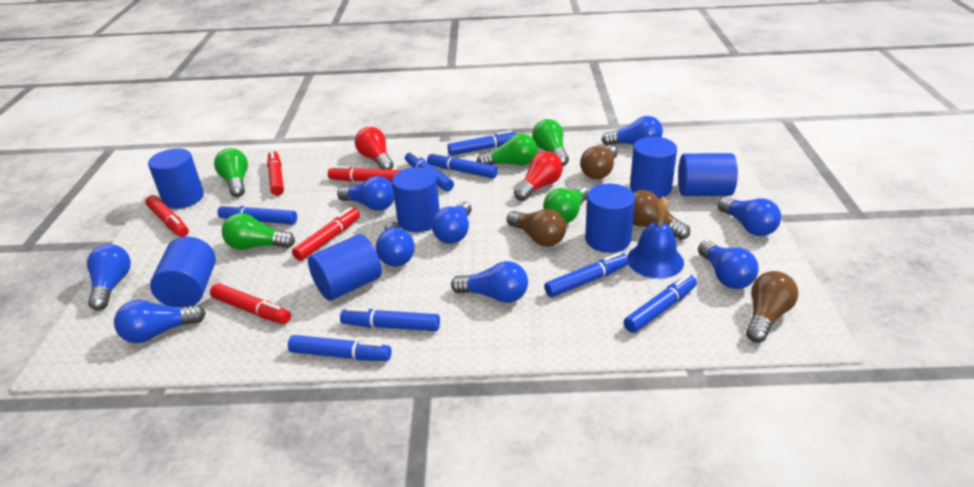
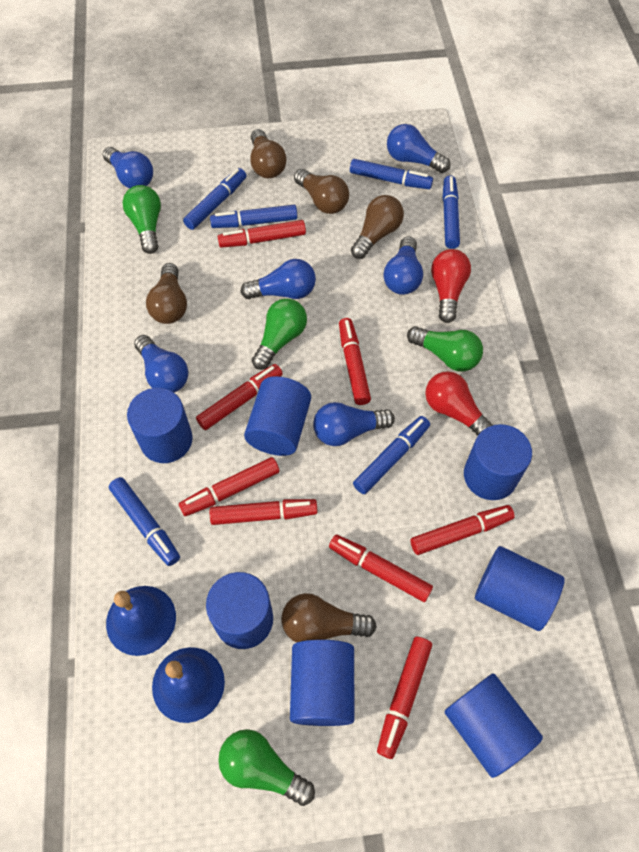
blue bell: 1 -> 2
blue light bulb: 9 -> 6
blue marker: 8 -> 6
brown light bulb: 4 -> 5
green light bulb: 5 -> 4
red marker: 5 -> 8

